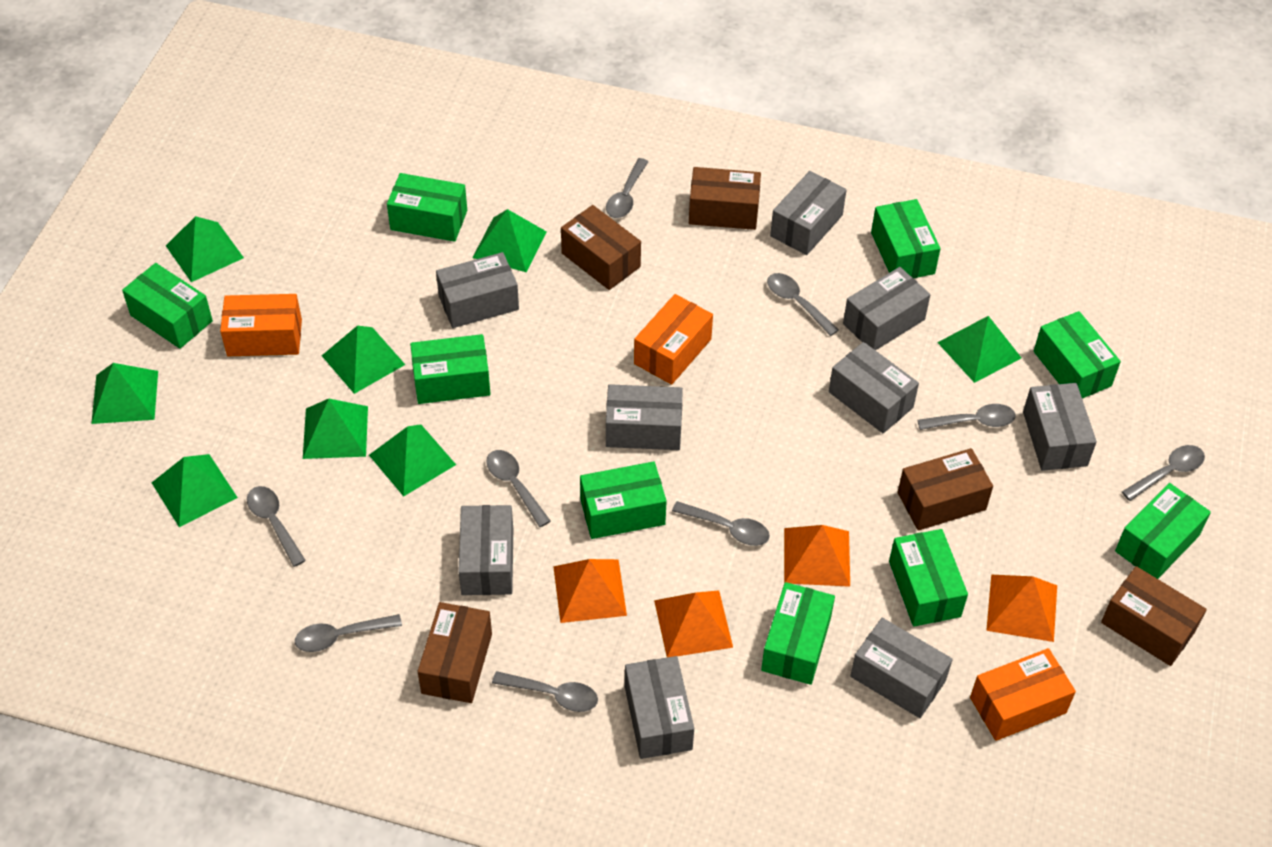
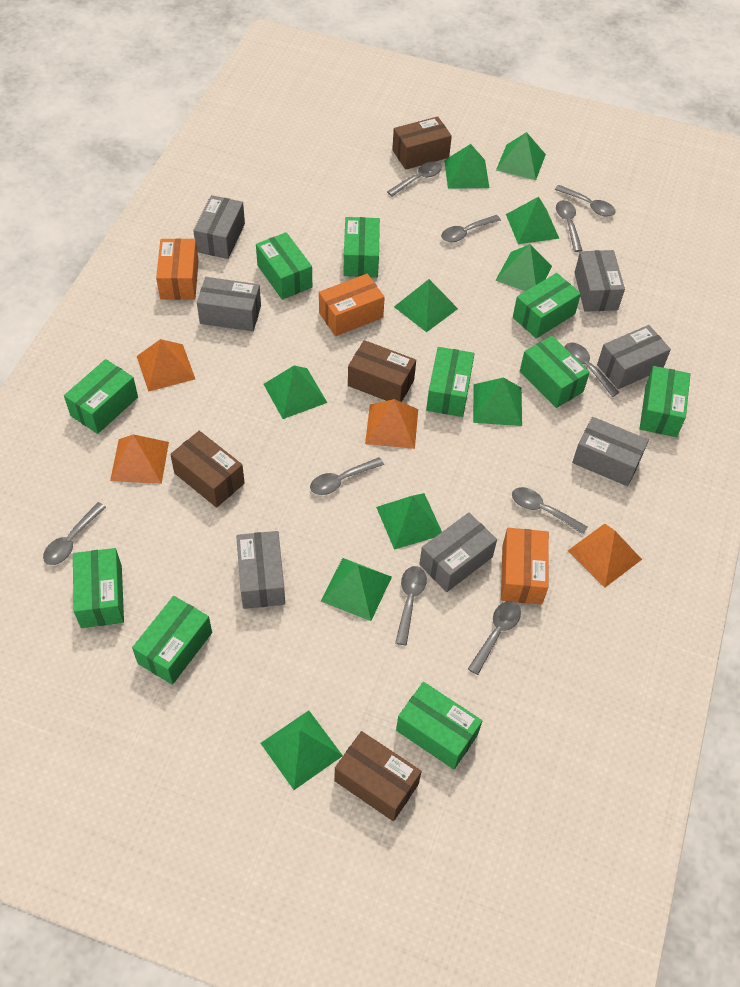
brown box: 5 -> 4
green box: 9 -> 10
green pyramid: 8 -> 10
grey box: 9 -> 7
grey spoon: 9 -> 10

